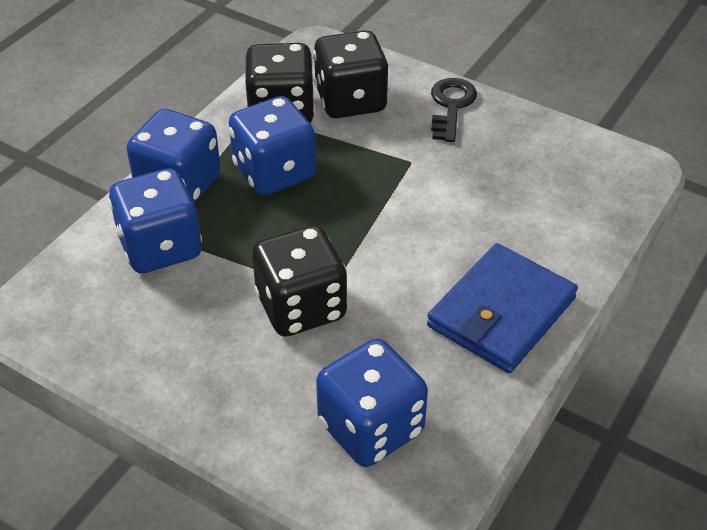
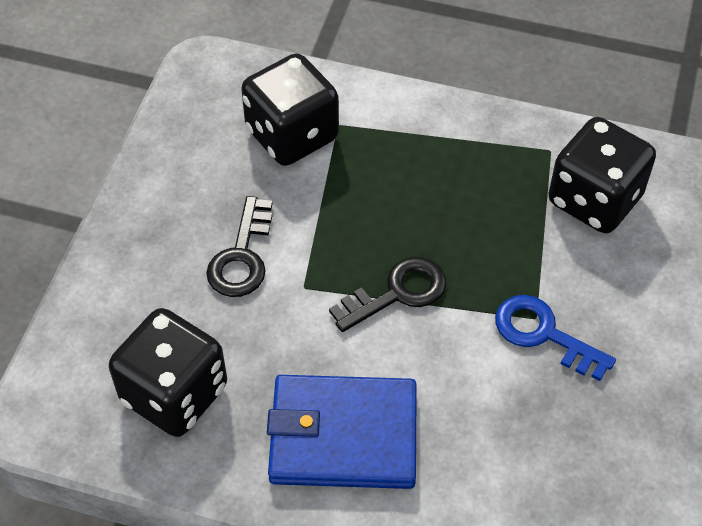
black key: 1 -> 2
blue dice: 4 -> 0
blue key: 0 -> 1

